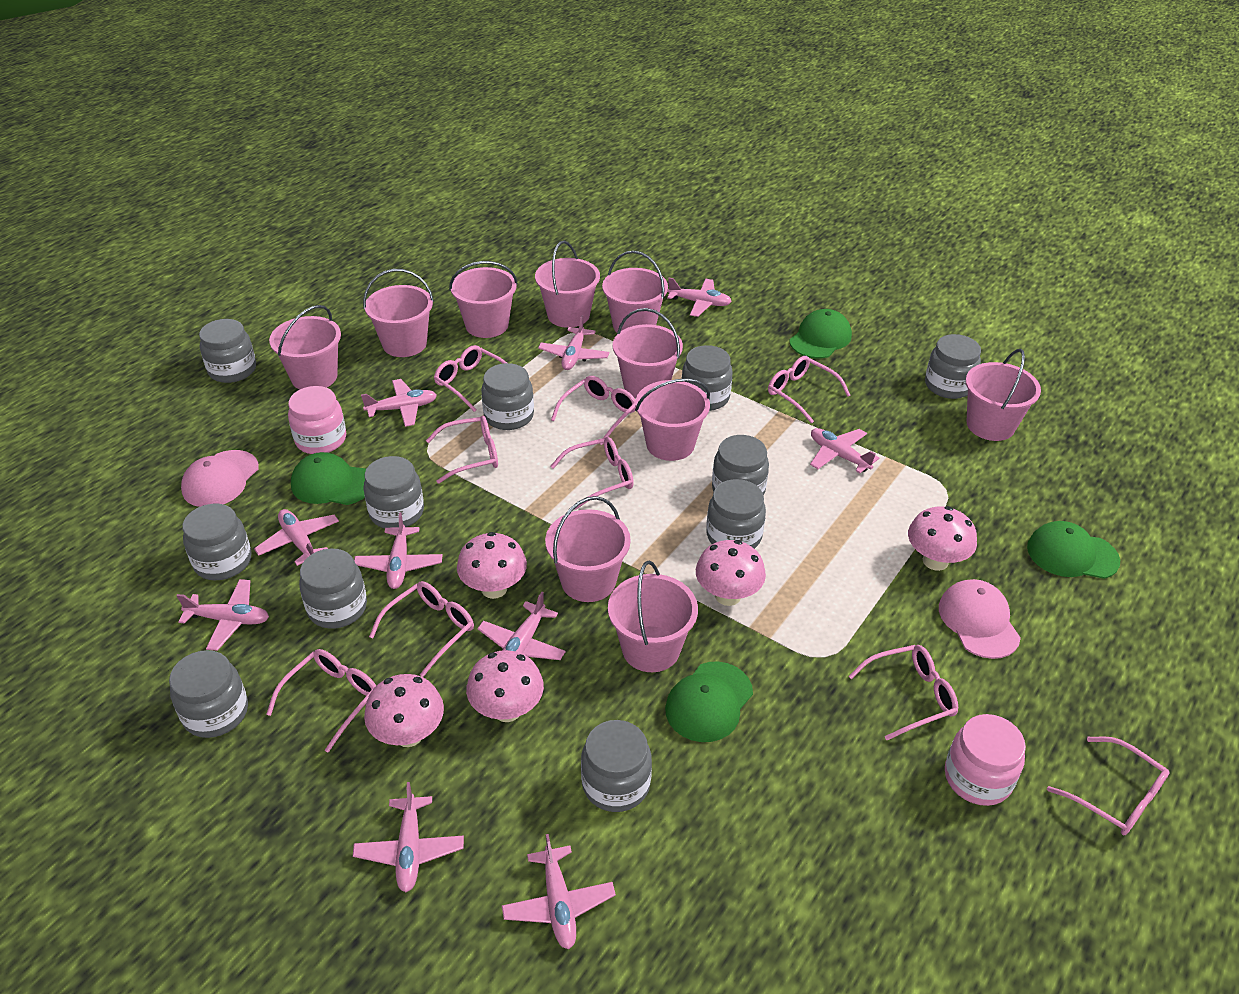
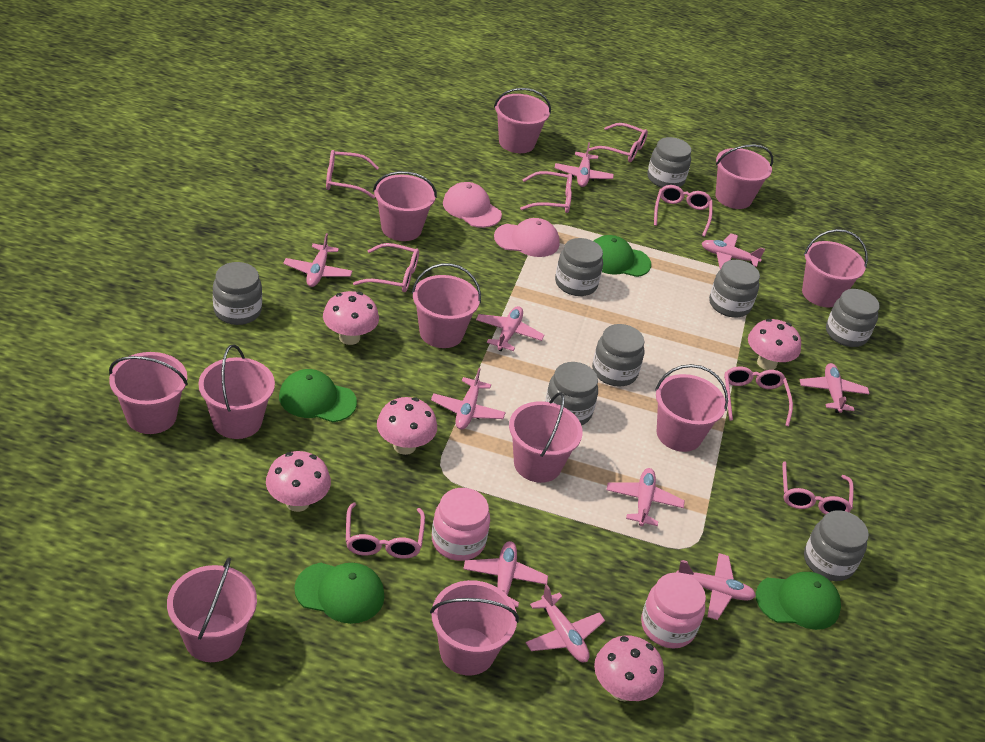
grey jar: 11 -> 8
pink bucket: 10 -> 11
pink glasses: 9 -> 8

